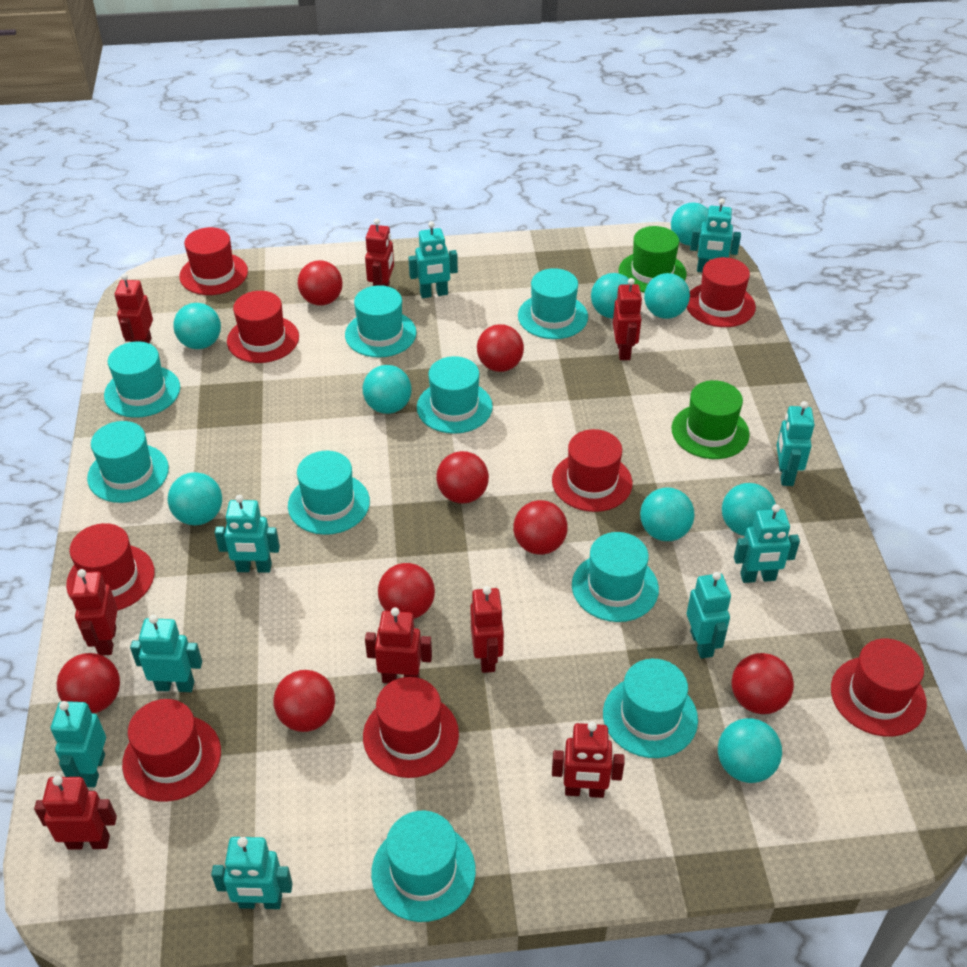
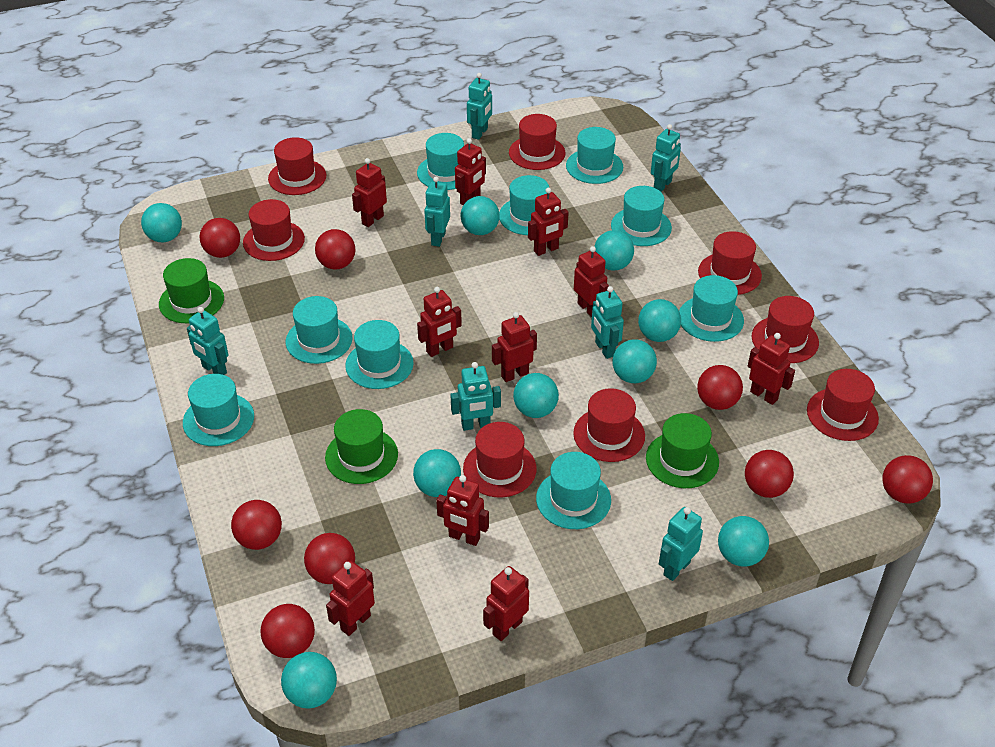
green hat: 2 -> 3
red robot: 8 -> 10
turquoise robot: 9 -> 7

